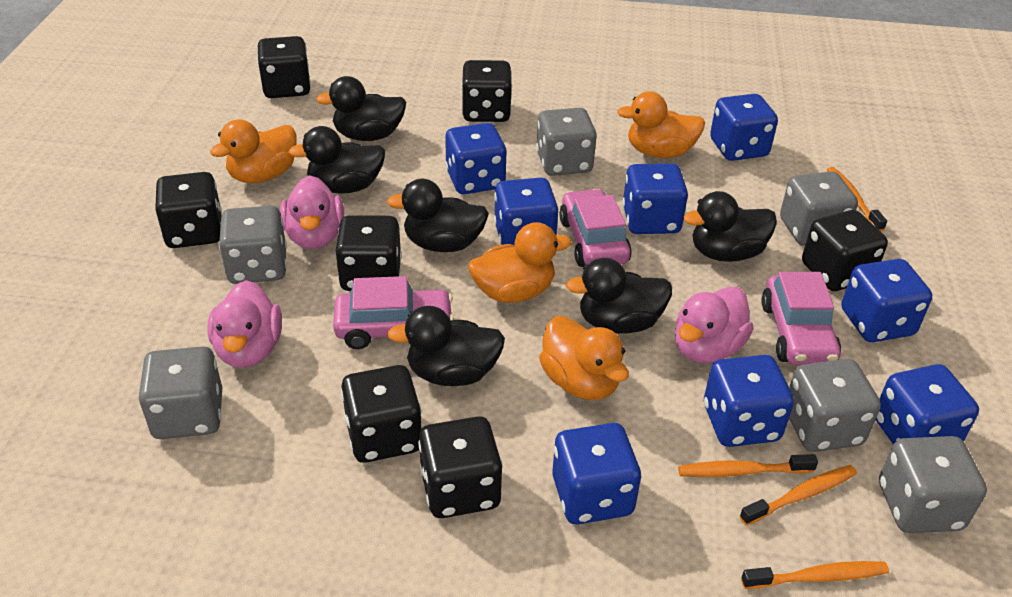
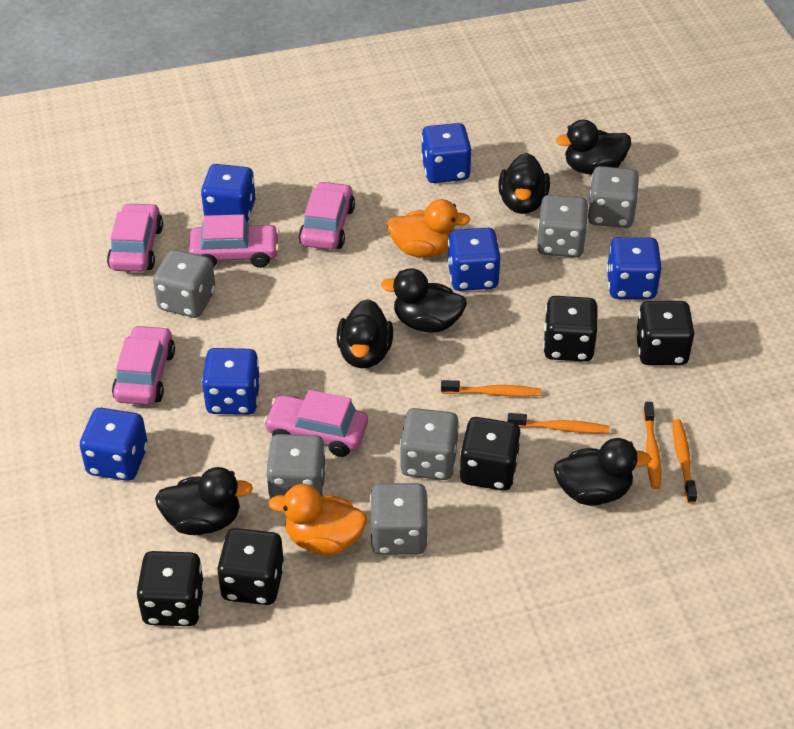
black dice: 7 -> 5
blue dice: 8 -> 6
orange duck: 4 -> 2
pink car: 3 -> 5
pink duck: 3 -> 0

